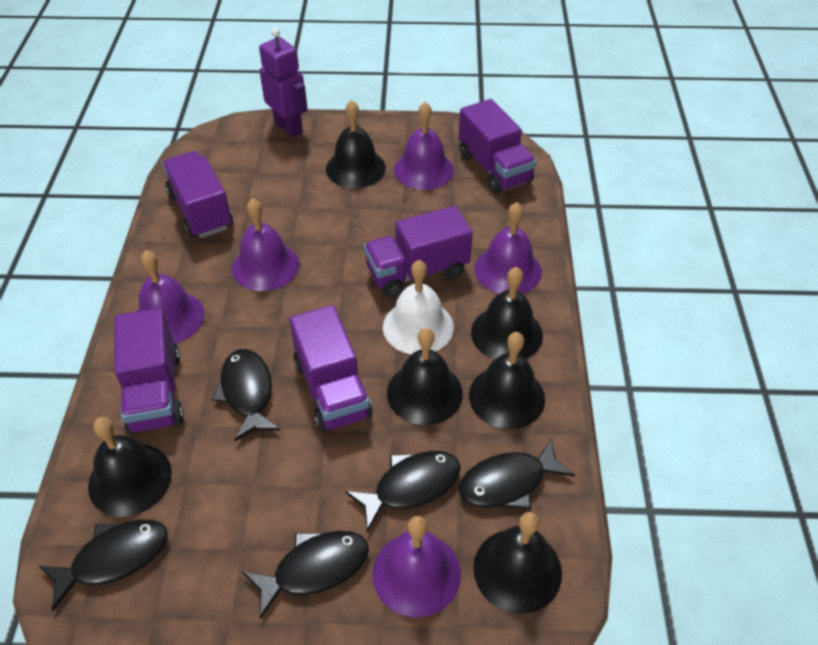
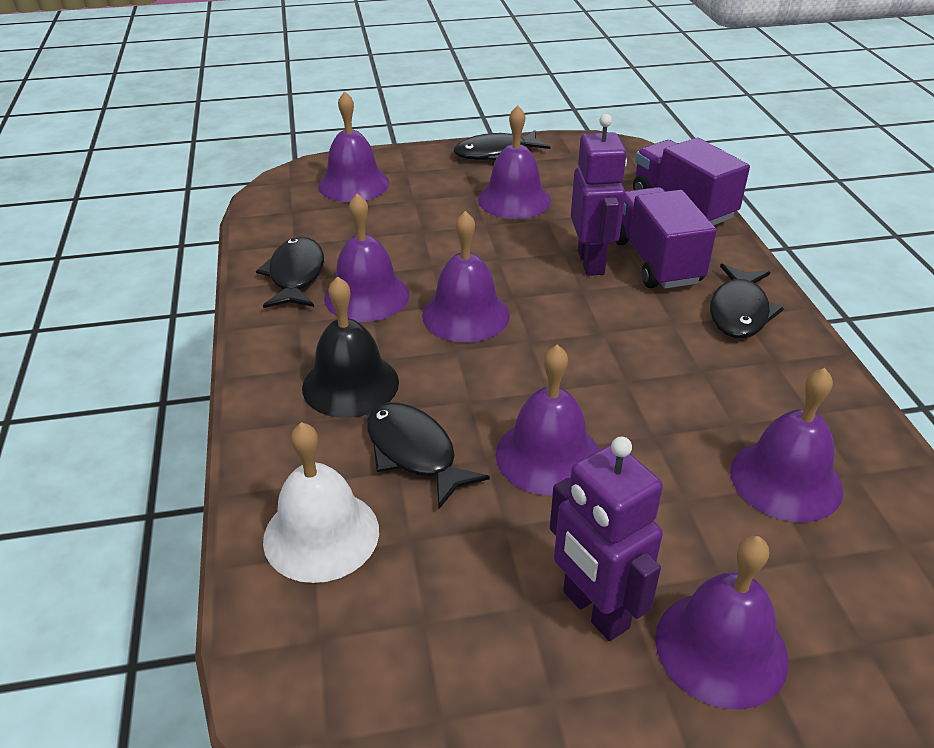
black bell: 6 -> 1
black fish: 5 -> 4
purple bell: 5 -> 7
purple robot: 1 -> 2
purple truck: 5 -> 2

